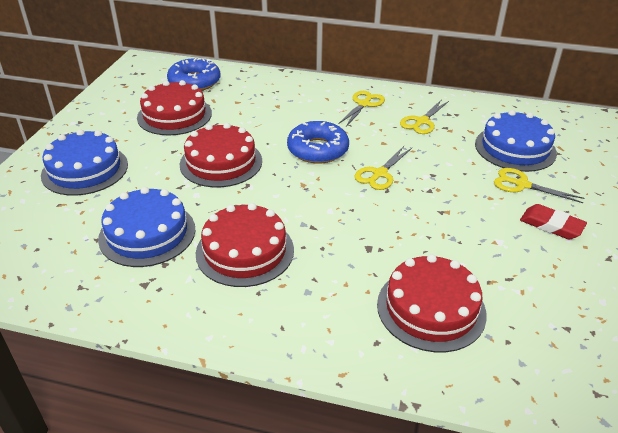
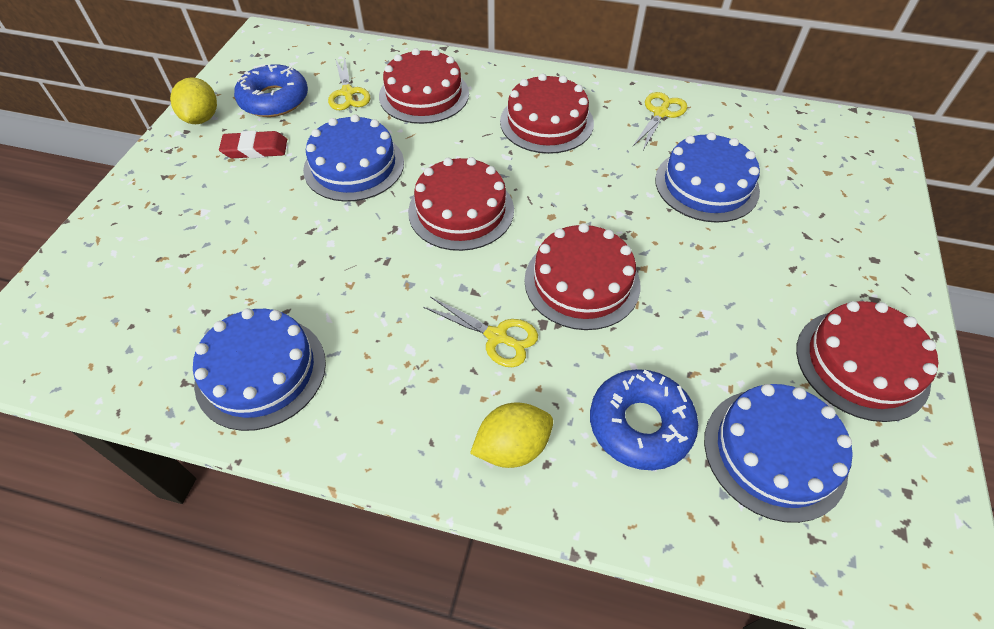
blue cake: 3 -> 4
red cake: 4 -> 5
yellow lemon: 0 -> 2
yellow scissors: 4 -> 3

